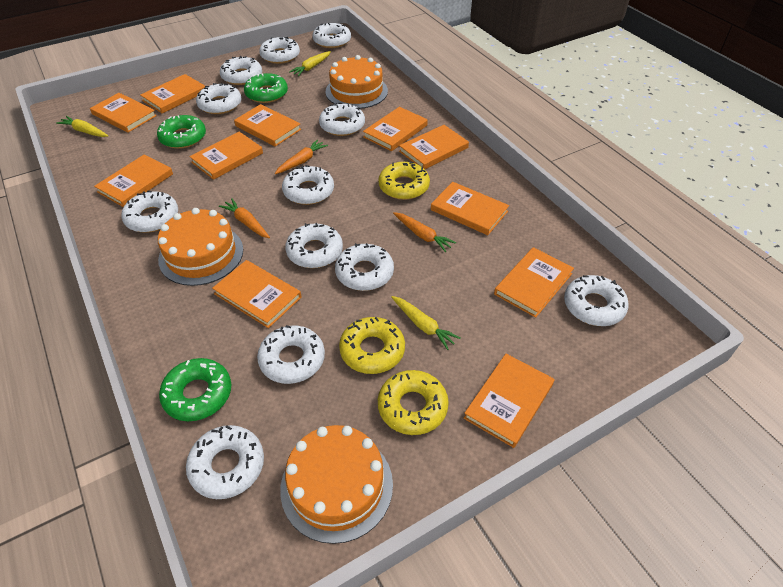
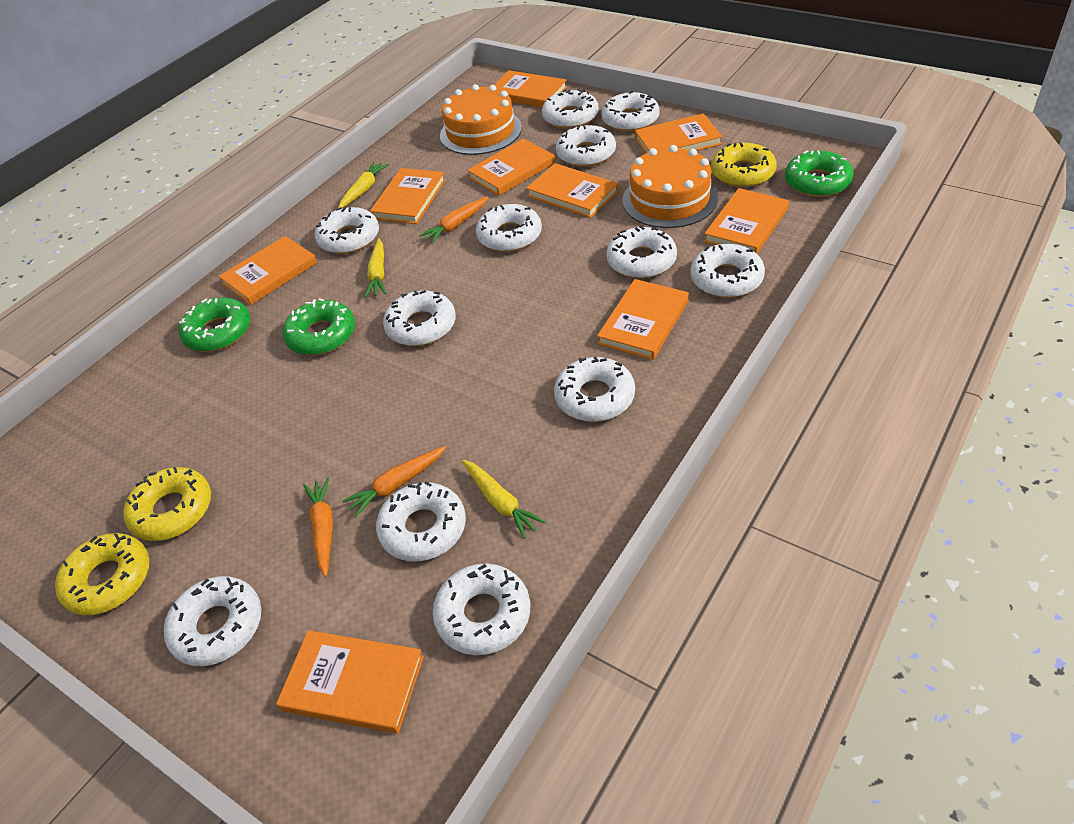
orange book: 11 -> 9
orange cake: 3 -> 2

